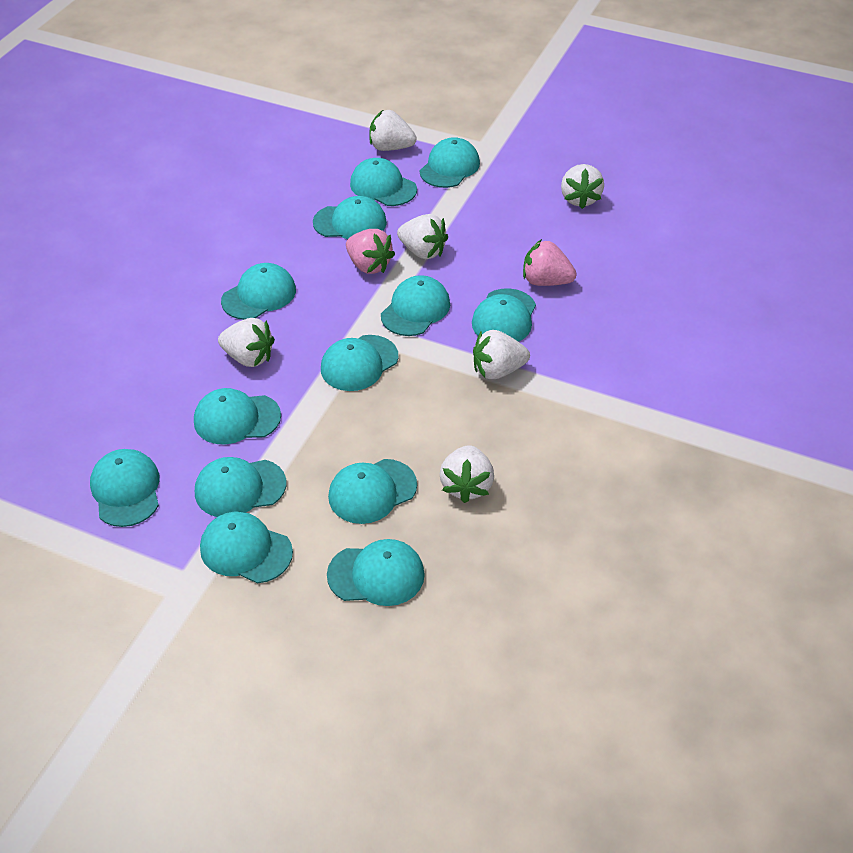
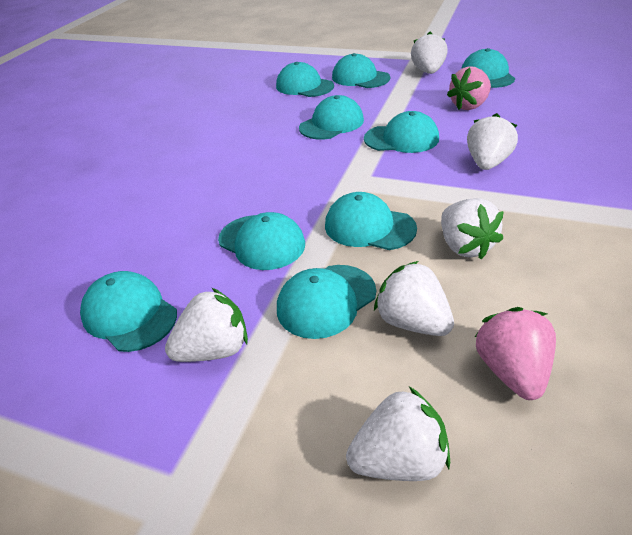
turquoise cap: 13 -> 9

